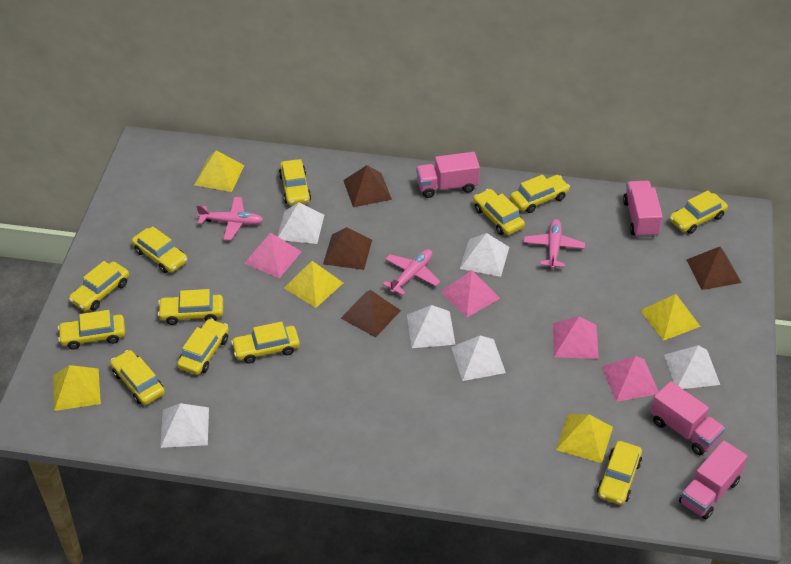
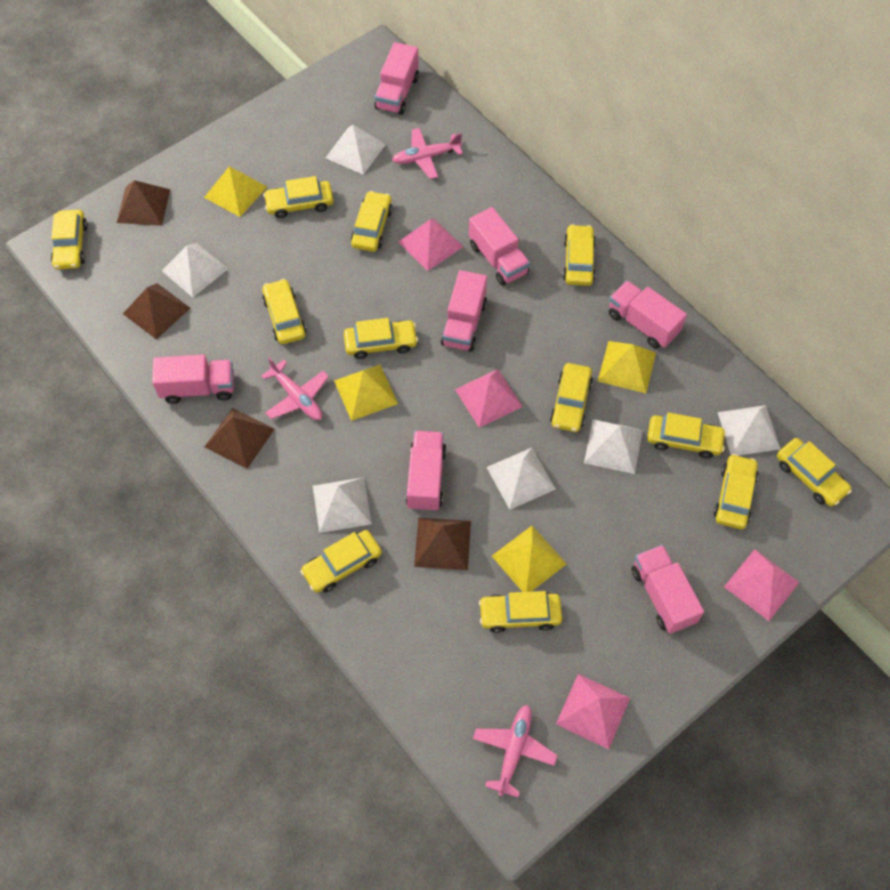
pink truck: 4 -> 7
yellow pyramid: 5 -> 4

